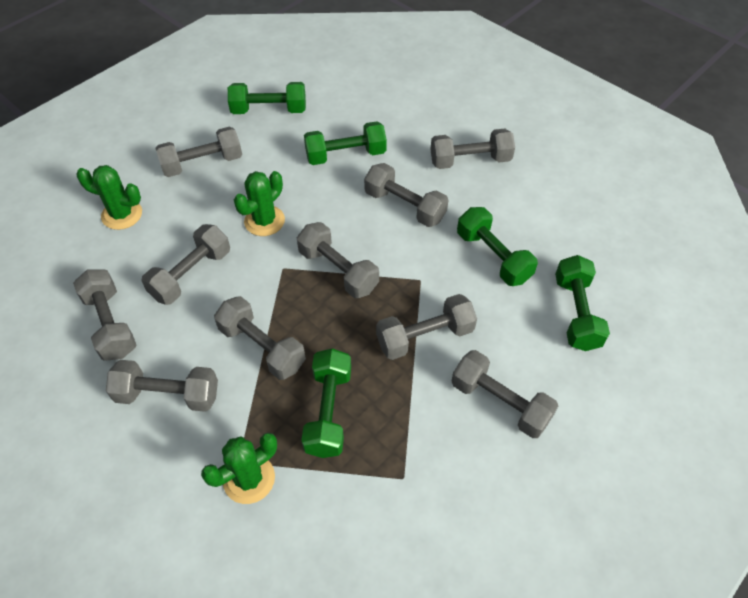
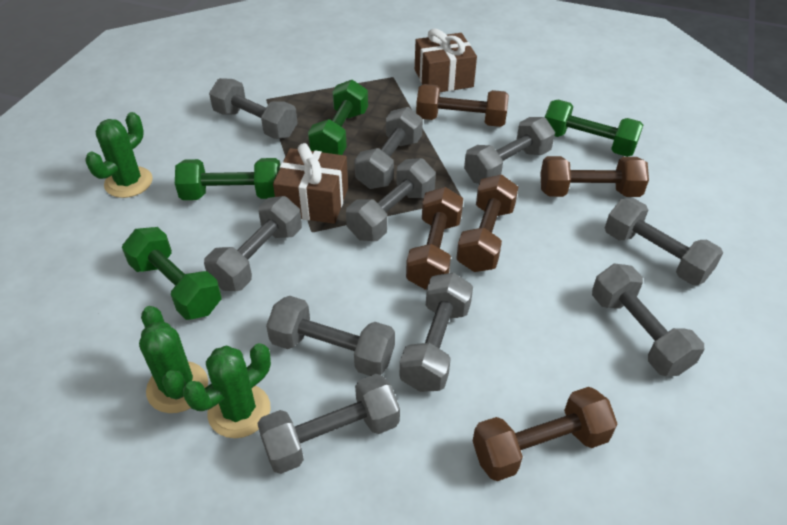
brown dumbbell: 0 -> 5
brown gift: 0 -> 2
green dumbbell: 5 -> 4

